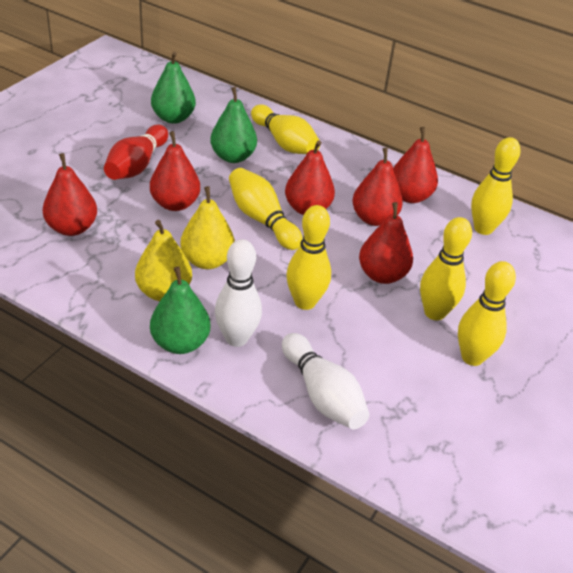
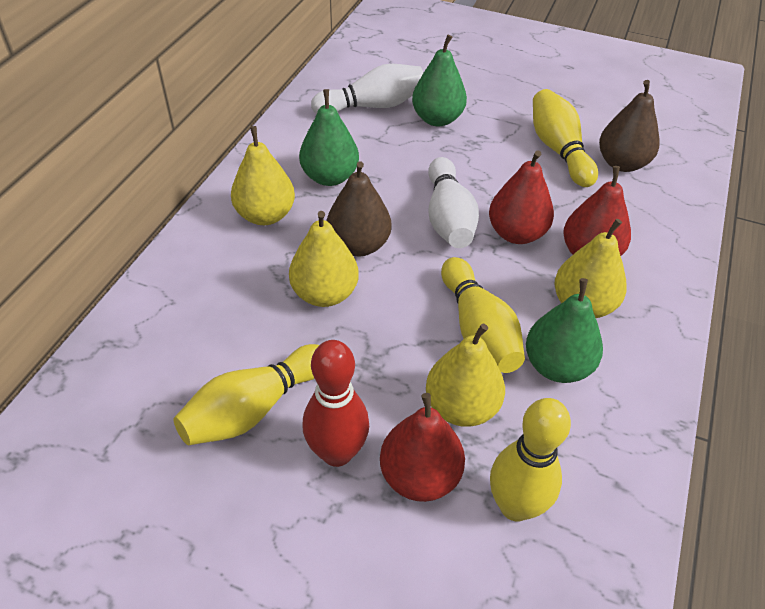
brown pear: 0 -> 2
red pear: 6 -> 3
yellow bowling pin: 6 -> 4
yellow pear: 2 -> 4

